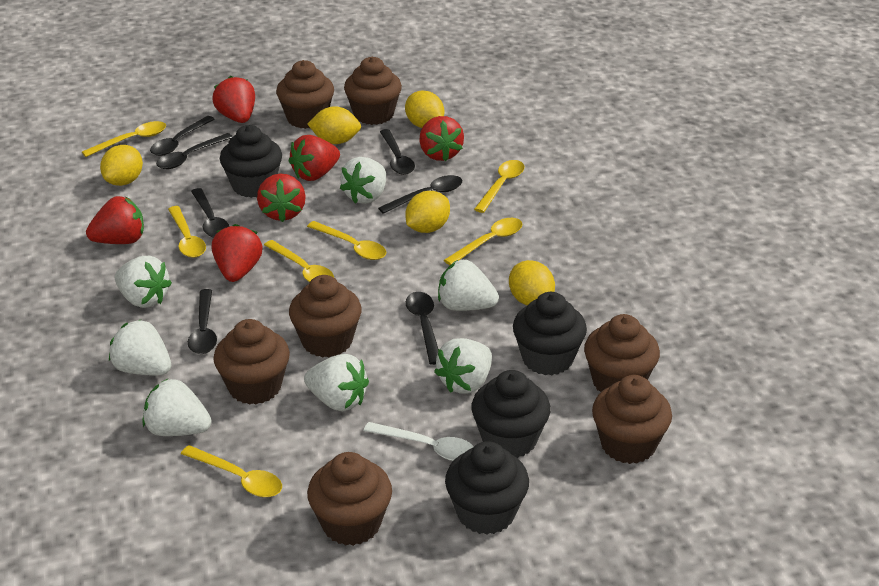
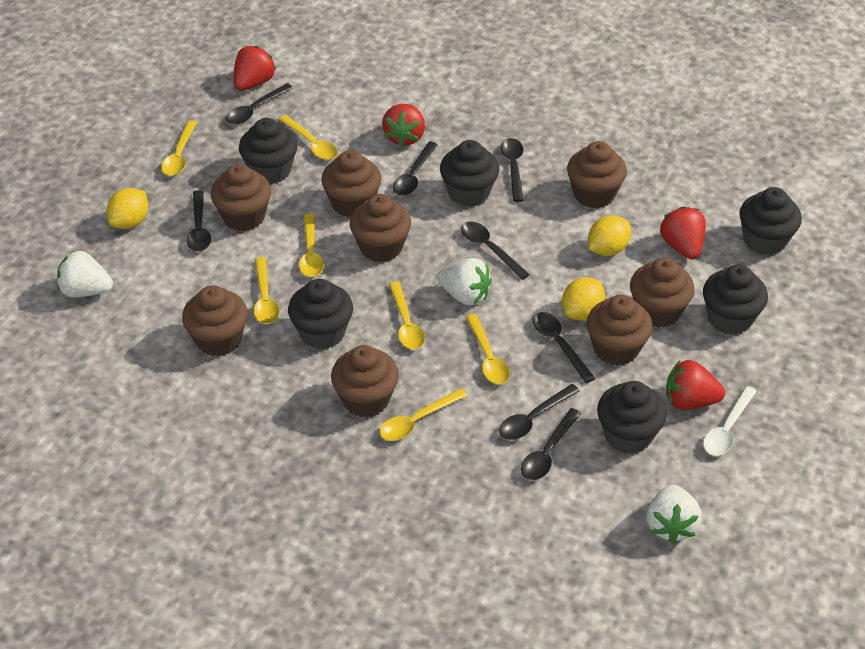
black cupcake: 4 -> 6
black spoon: 7 -> 8
brown cupcake: 7 -> 8
red strawberry: 6 -> 4
white strawberry: 7 -> 3
yellow lemon: 5 -> 3

